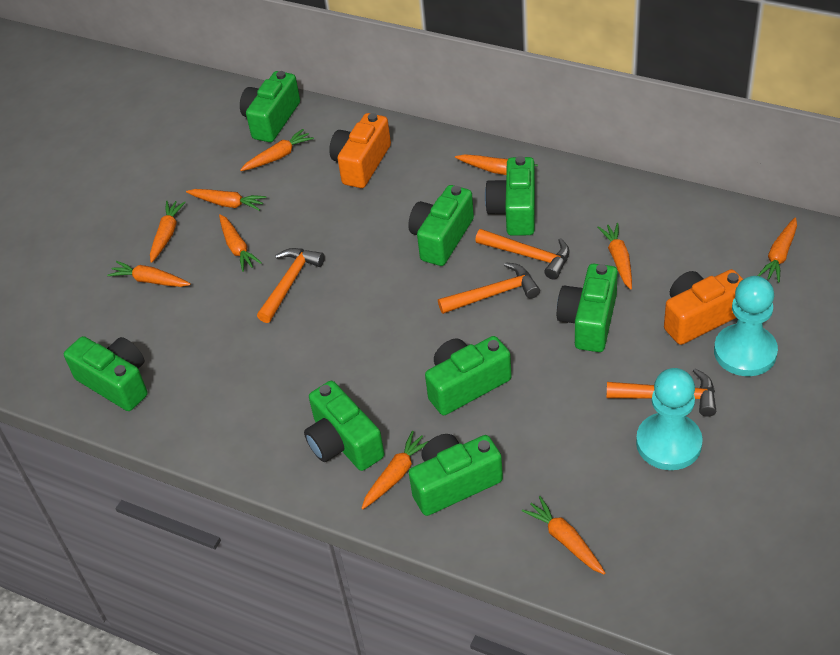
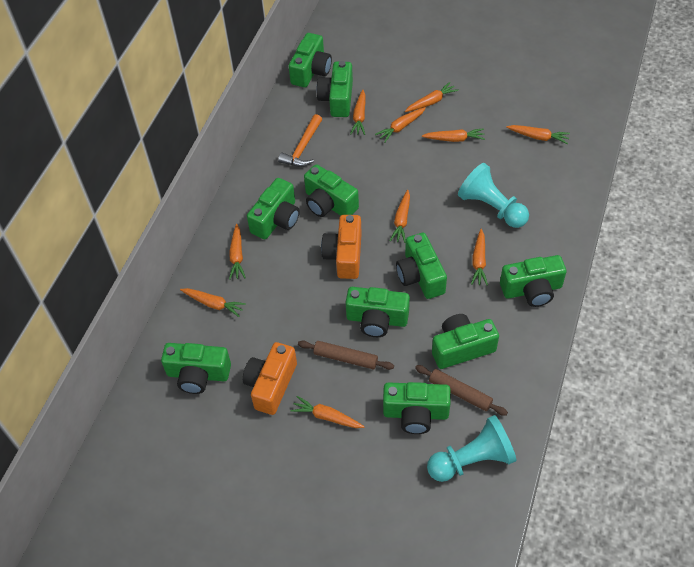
brown rolling pin: 0 -> 2
green camera: 8 -> 10
orange hammer: 4 -> 1

